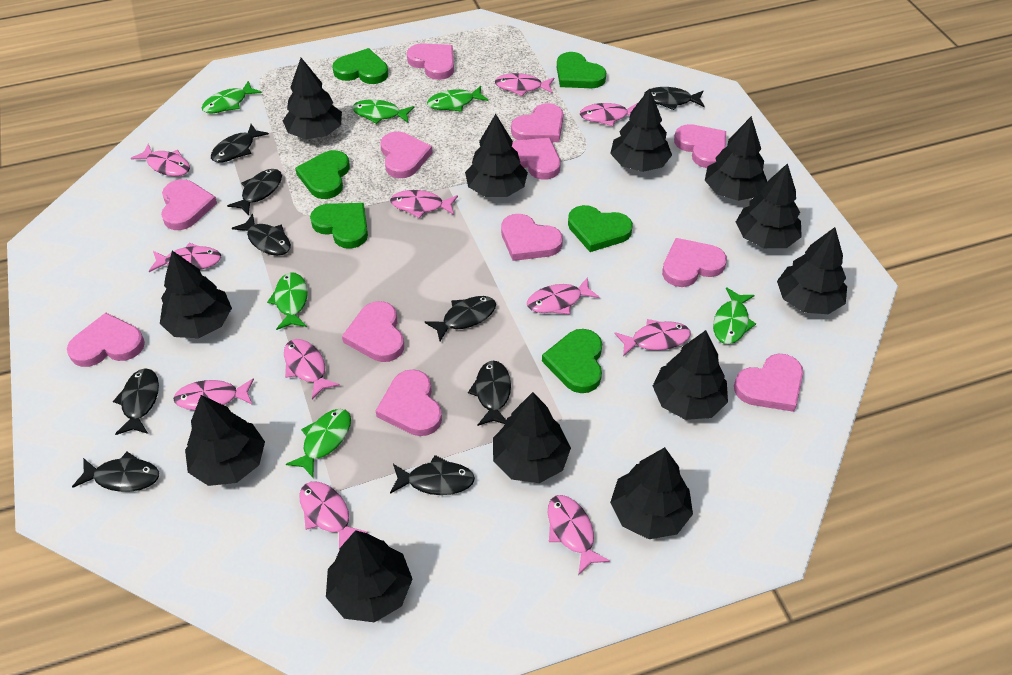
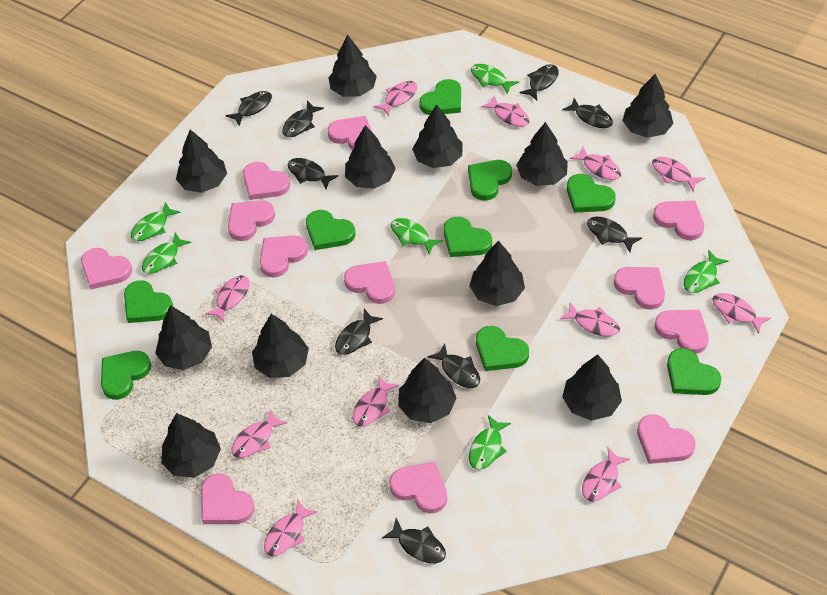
green heart: 6 -> 9

